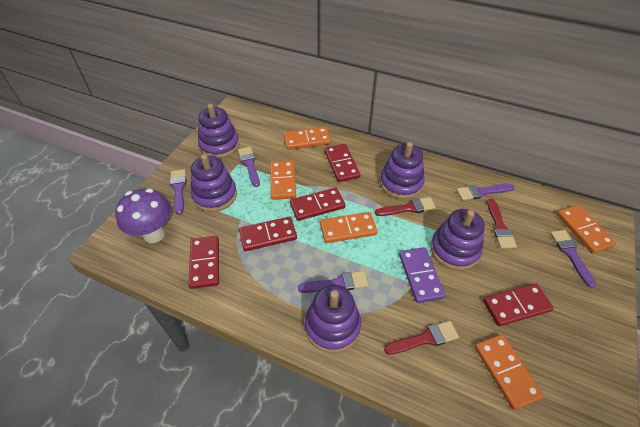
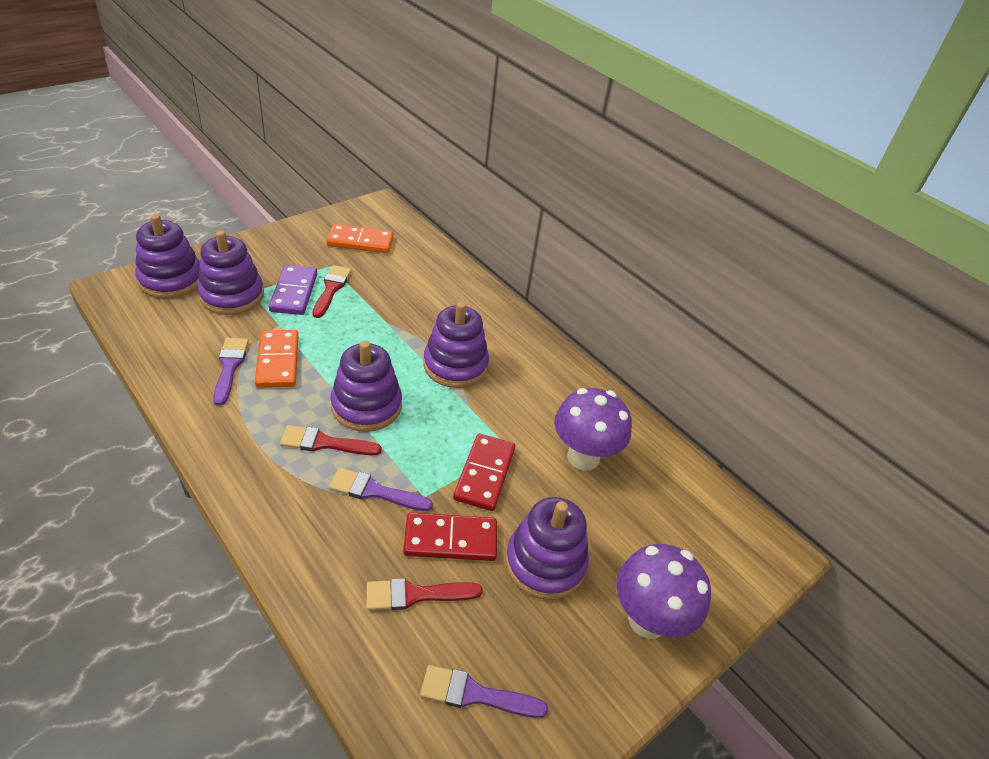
orange domino: 5 -> 2
purple brush: 5 -> 3
purple mushroom: 1 -> 2
red domino: 5 -> 2

